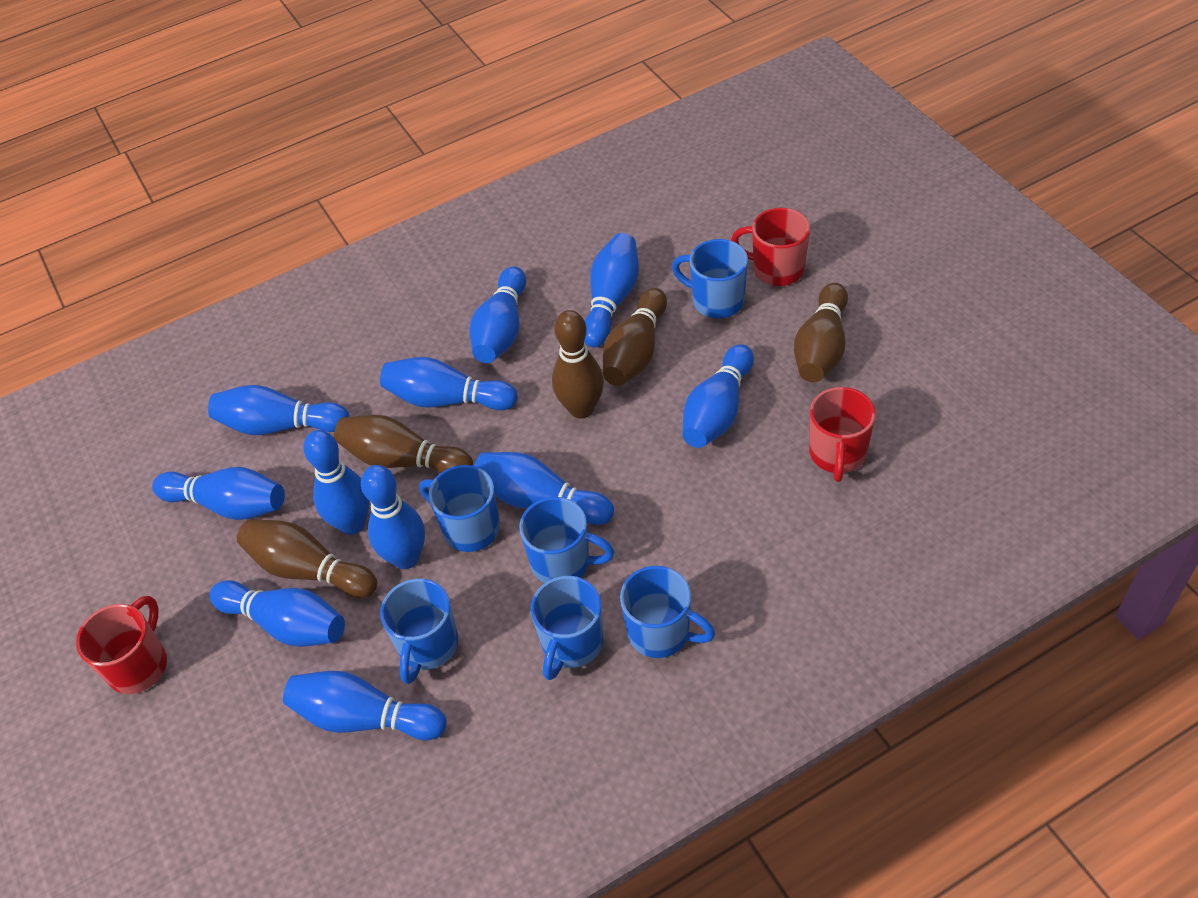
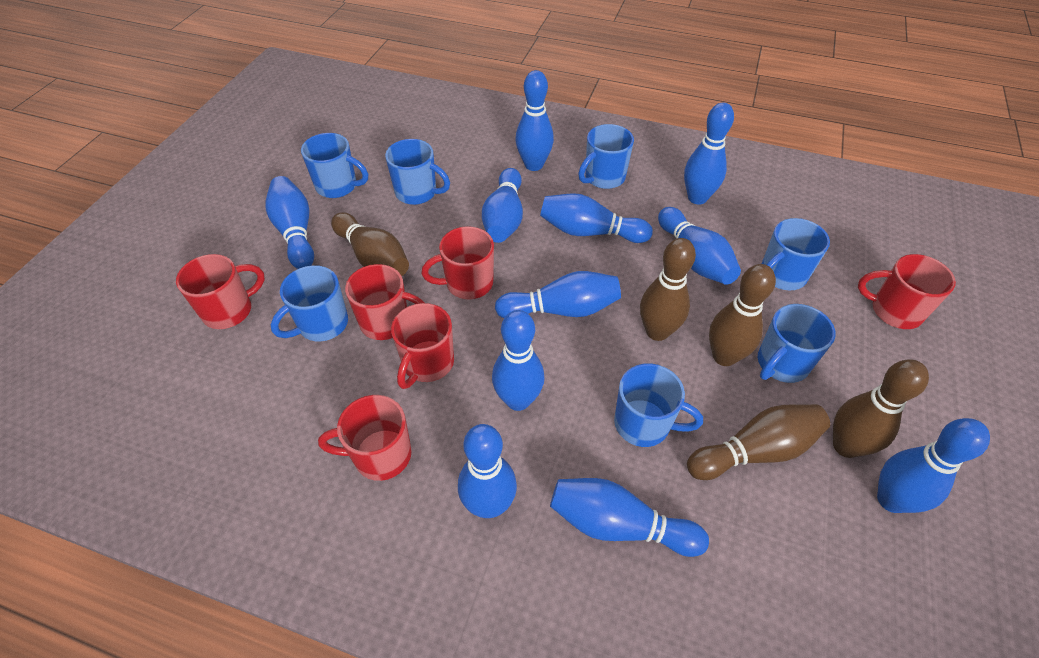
blue mug: 6 -> 7
red mug: 3 -> 6

